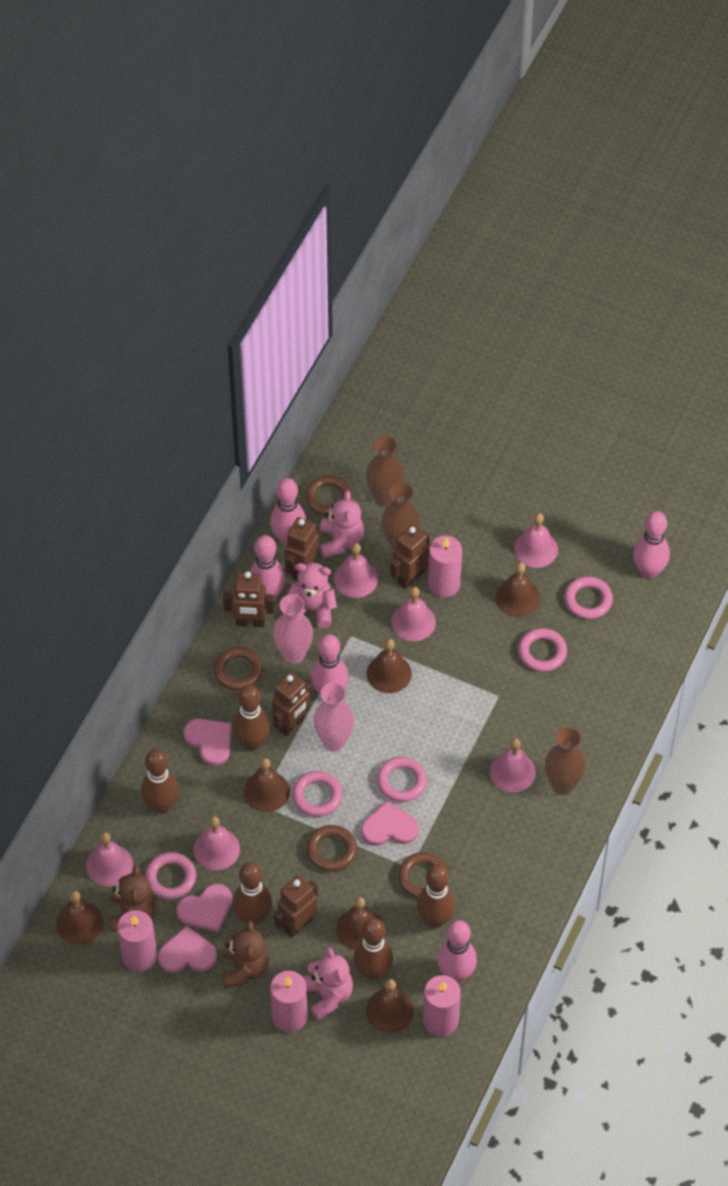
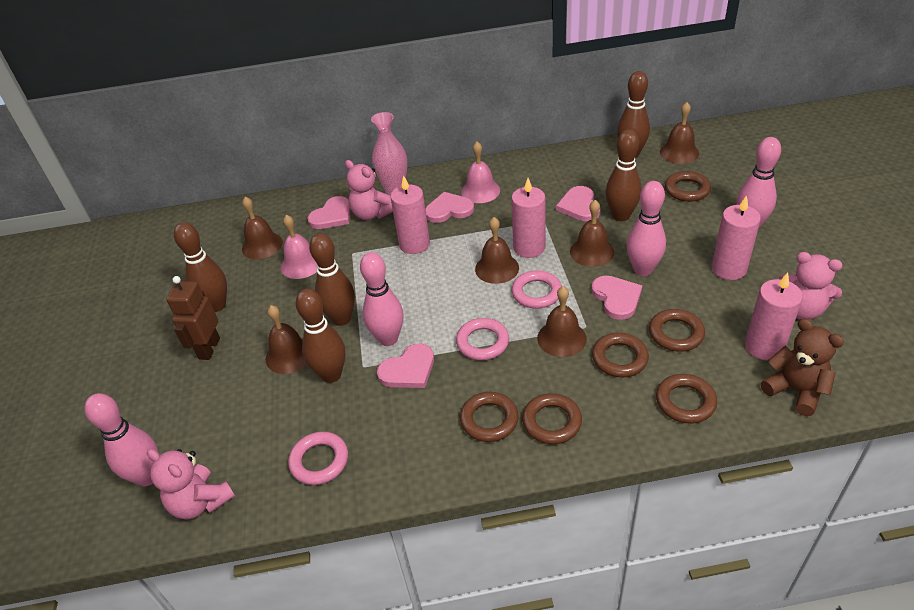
brown ring: 4 -> 6
brown robot: 5 -> 1
brown teddy bear: 2 -> 1
brown vase: 3 -> 0
pink bell: 6 -> 2
pink bowling pin: 5 -> 4
pink heart: 4 -> 5
pink ring: 5 -> 3
pink vase: 2 -> 1

